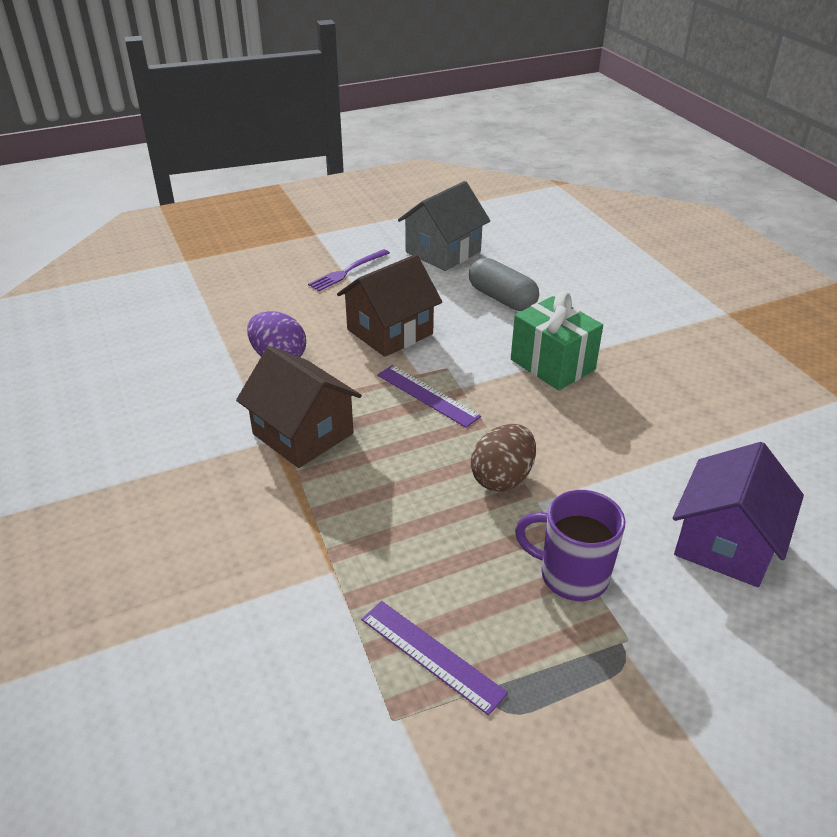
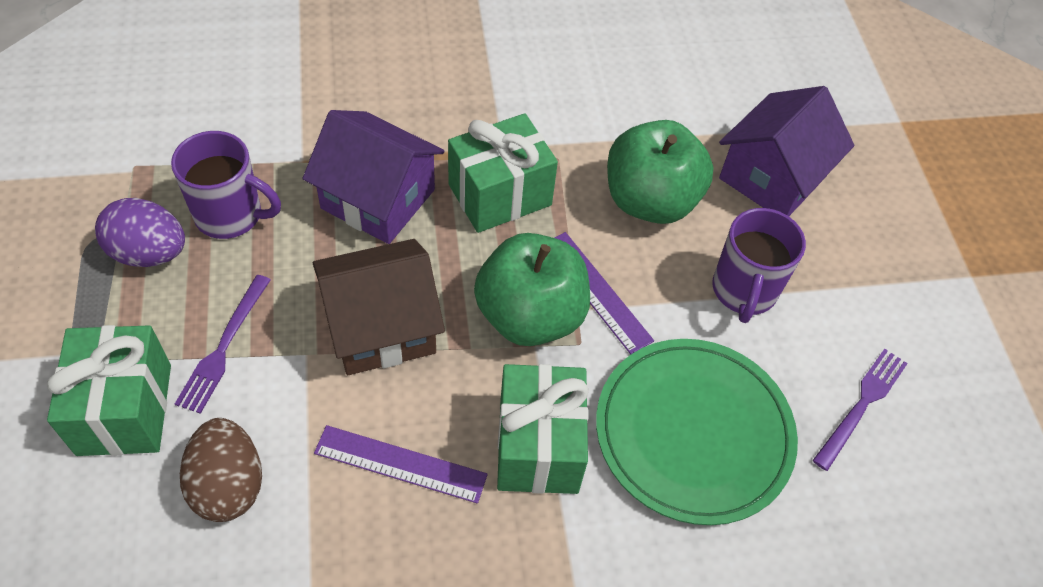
brown house: 2 -> 1
green apple: 0 -> 2
green gift: 1 -> 3
green plate: 0 -> 1
grey capsule: 1 -> 0
grey house: 1 -> 0
purple fork: 1 -> 2
purple house: 1 -> 2
purple mug: 1 -> 2

